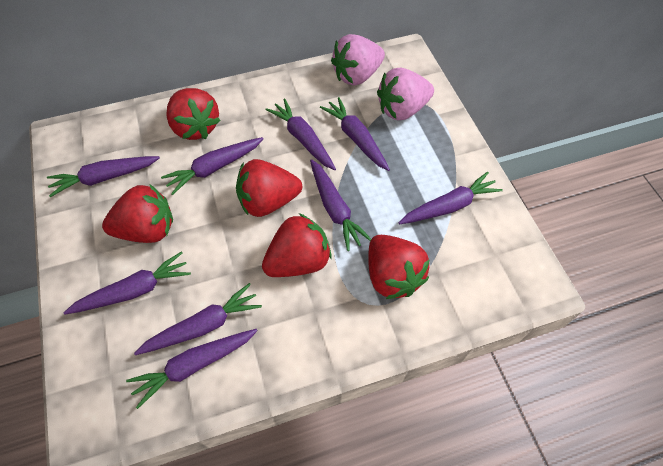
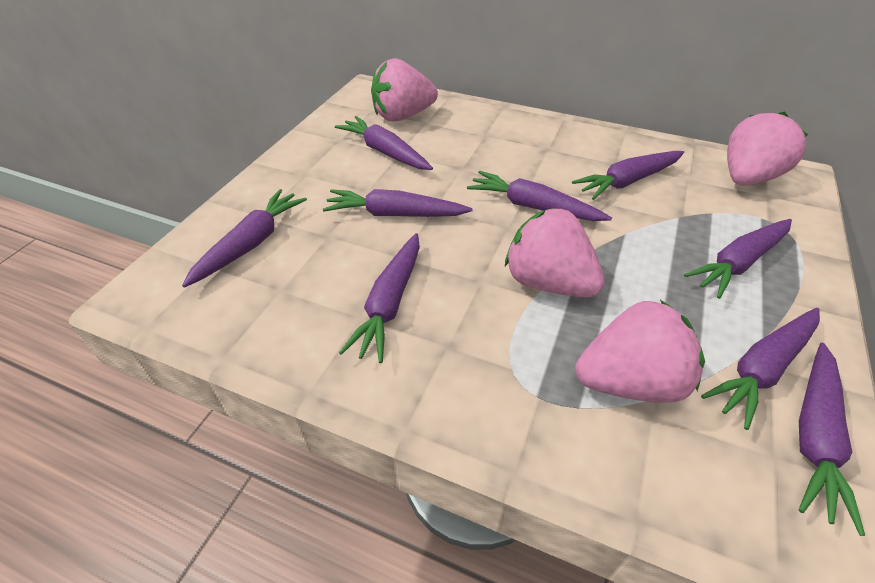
pink strawberry: 2 -> 4
red strawberry: 5 -> 0

